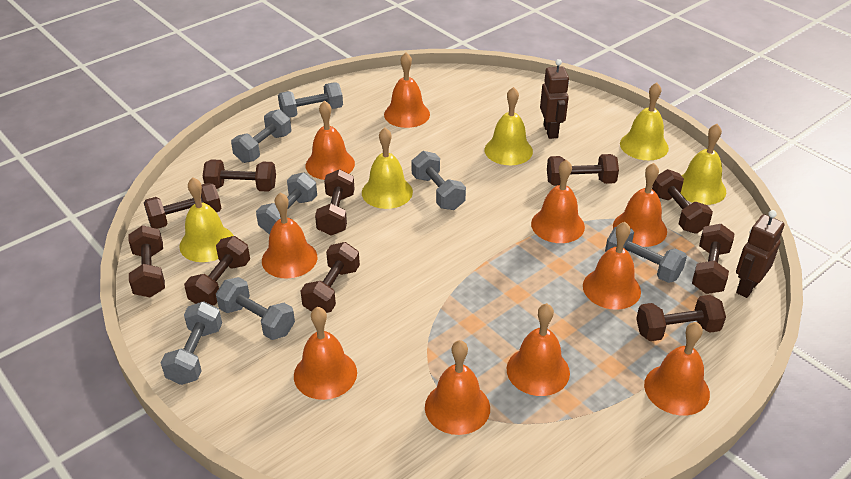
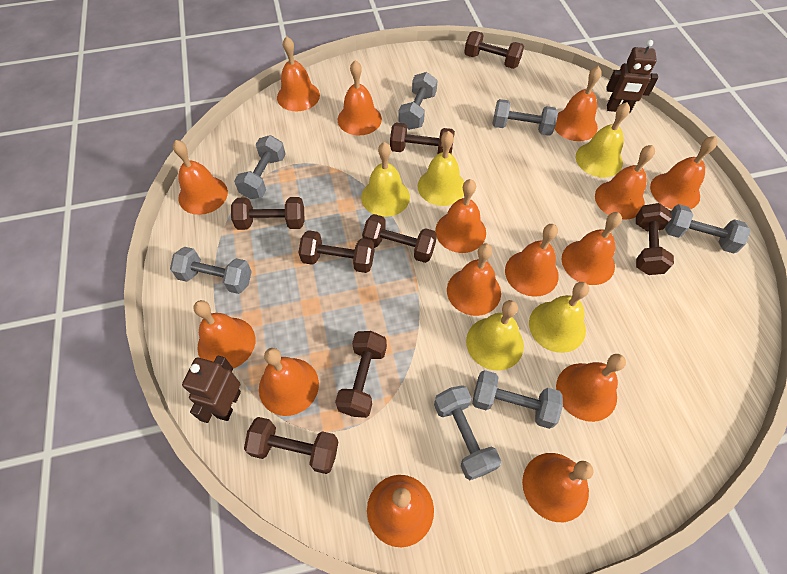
brown dumbbell: 10 -> 8
orange bell: 10 -> 15

